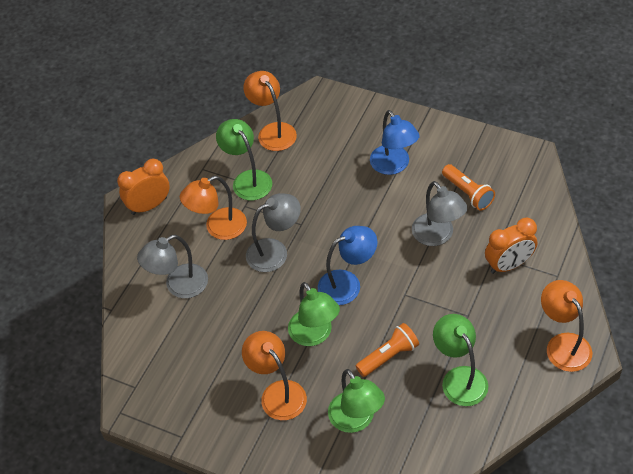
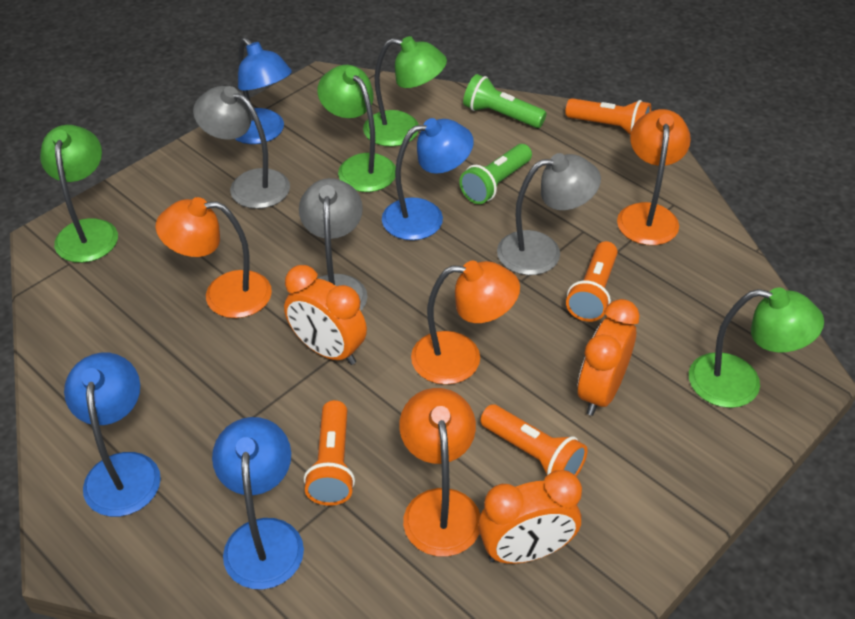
blue lamp: 2 -> 4
green flashlight: 0 -> 2
orange clock: 2 -> 3
orange flashlight: 2 -> 4

